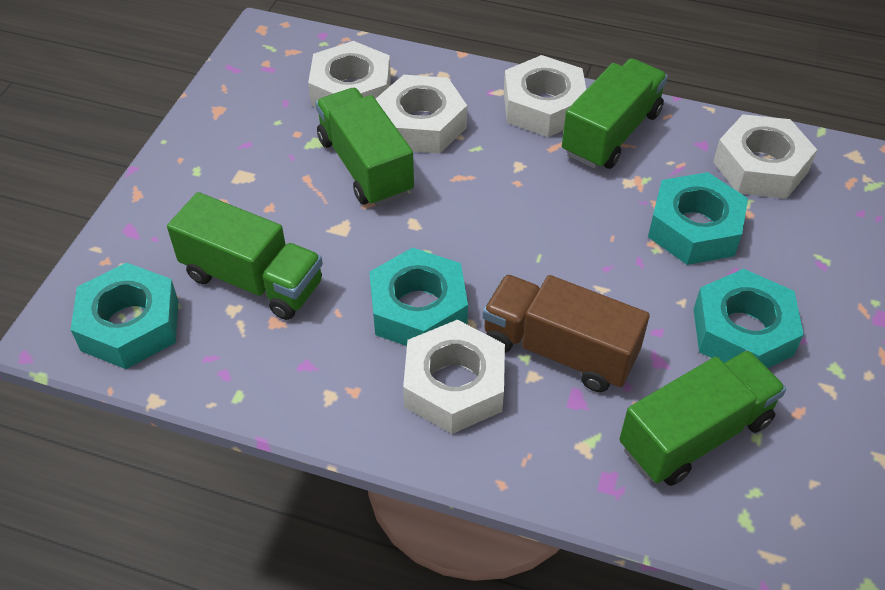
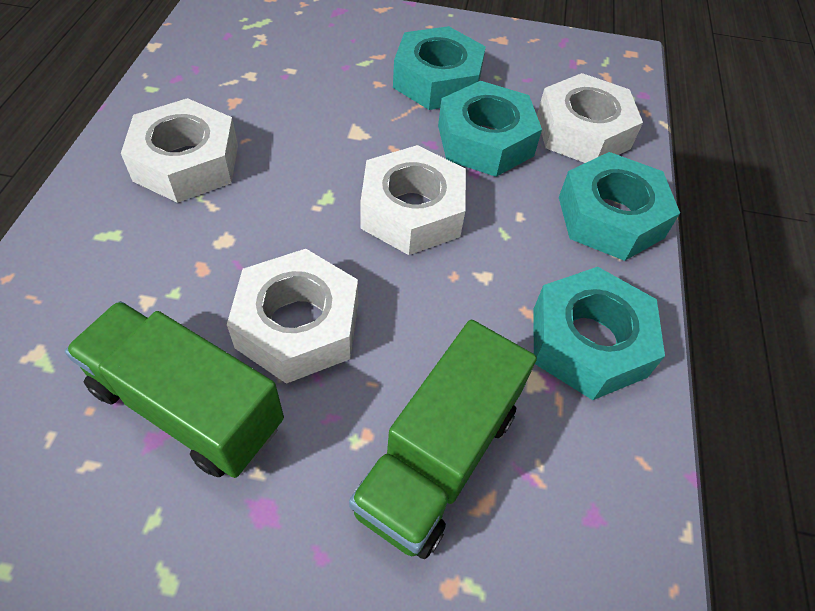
brown truck: 1 -> 0
green truck: 4 -> 2
white nut: 5 -> 4

